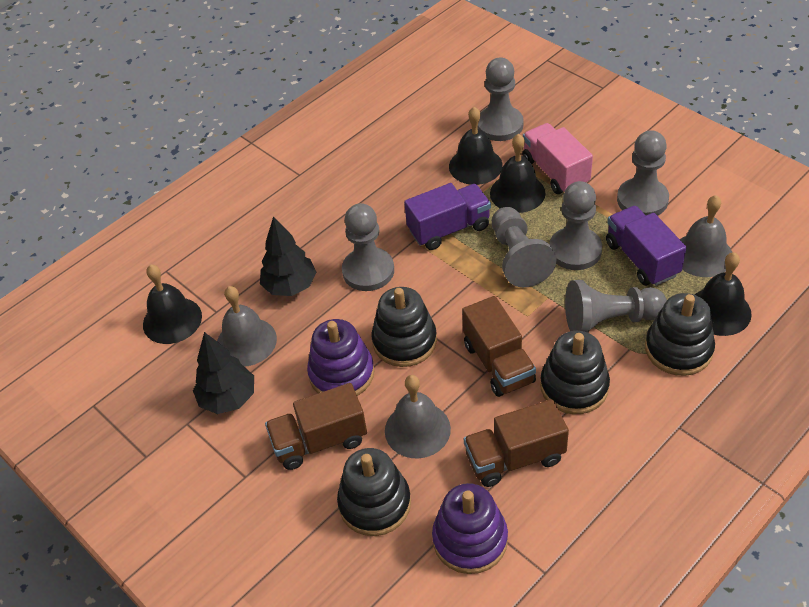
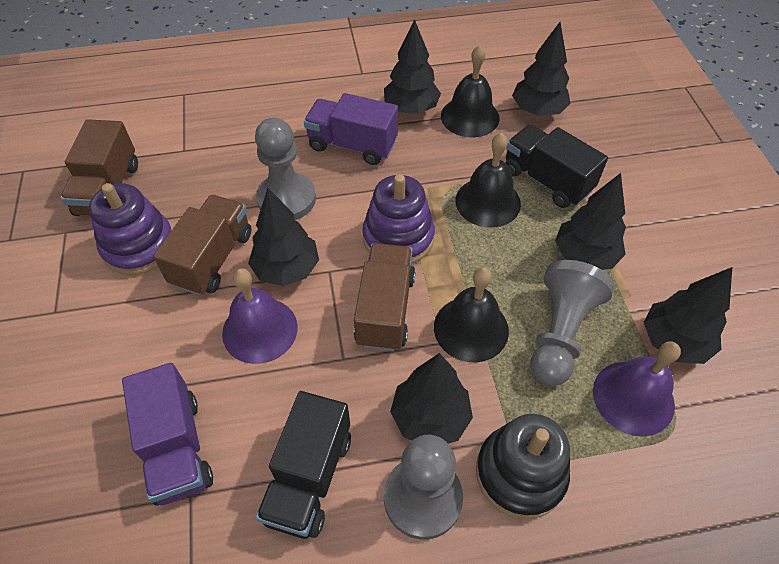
black bell: 4 -> 3
black stacking toy: 4 -> 1
black tree: 2 -> 6
black truck: 0 -> 2
grey bell: 3 -> 0
grey pawn: 6 -> 3
pink truck: 1 -> 0
purple bell: 0 -> 2

